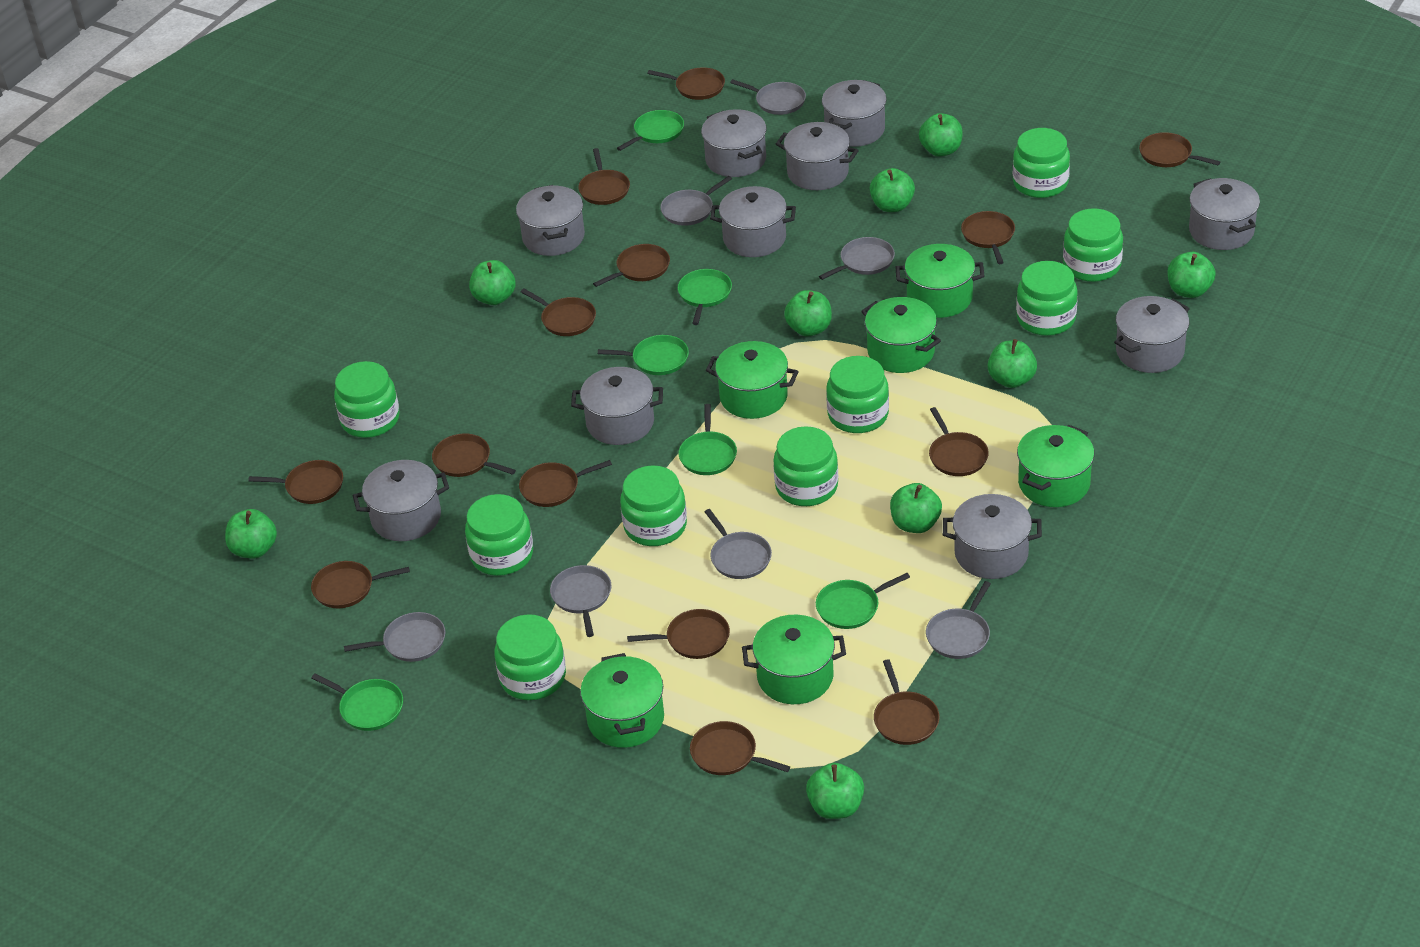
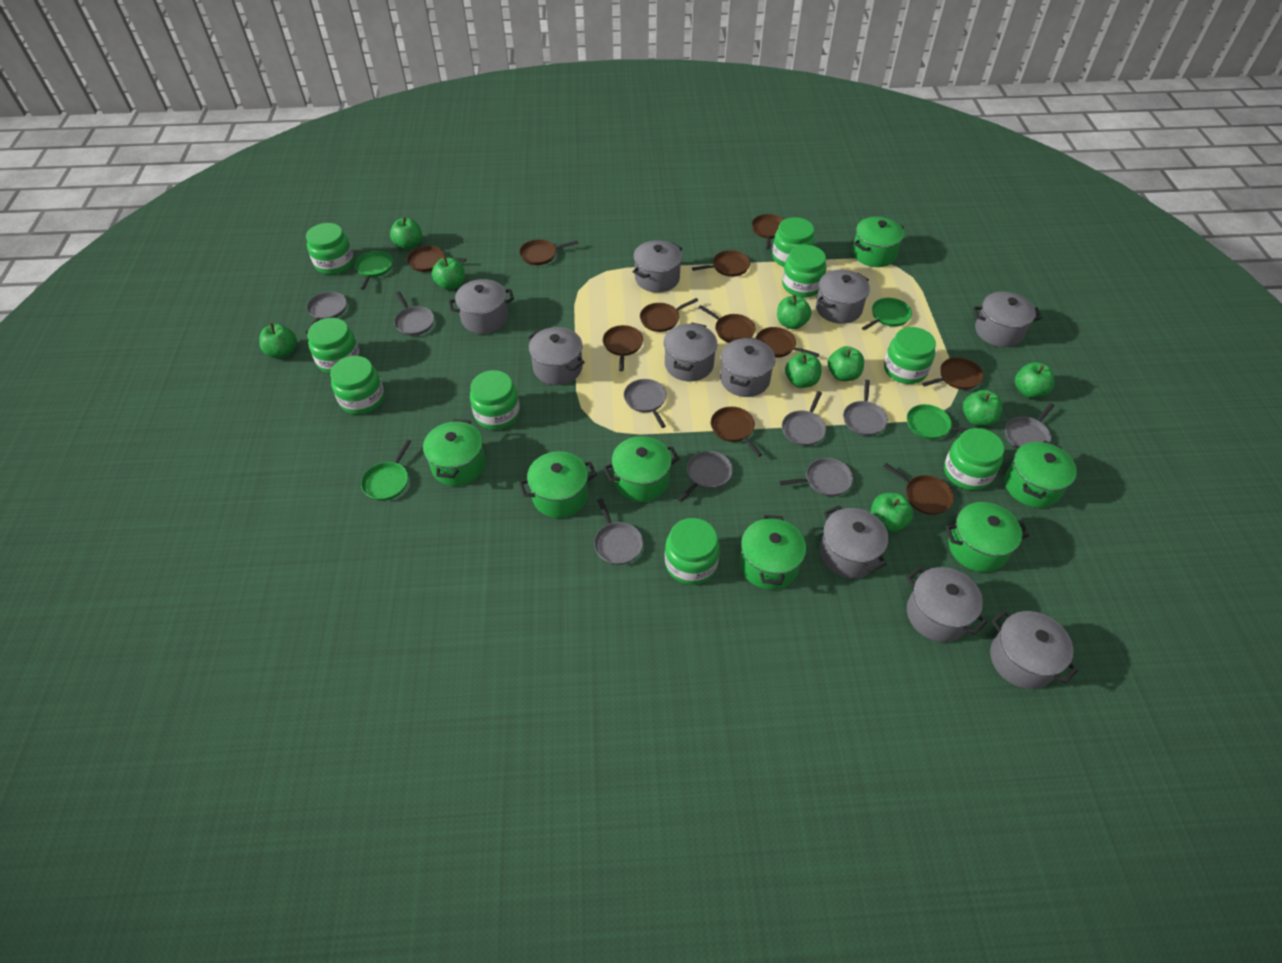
brown pan: 14 -> 11
green pan: 6 -> 4
green pot: 6 -> 7
grey pan: 7 -> 9

